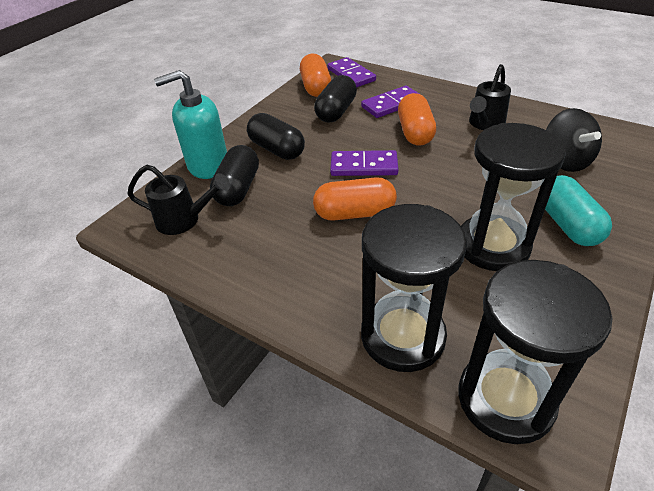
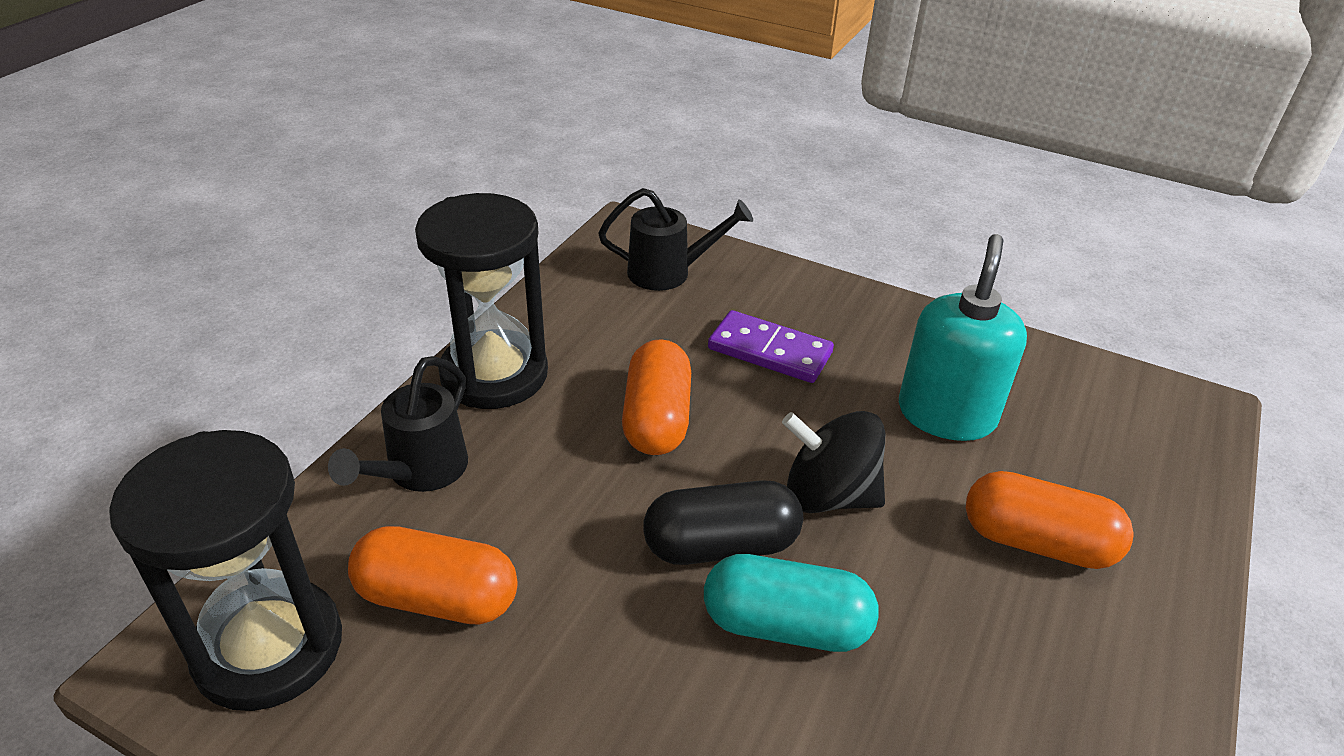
black capsule: 3 -> 1
black hourglass: 3 -> 2
purple domino: 3 -> 1

